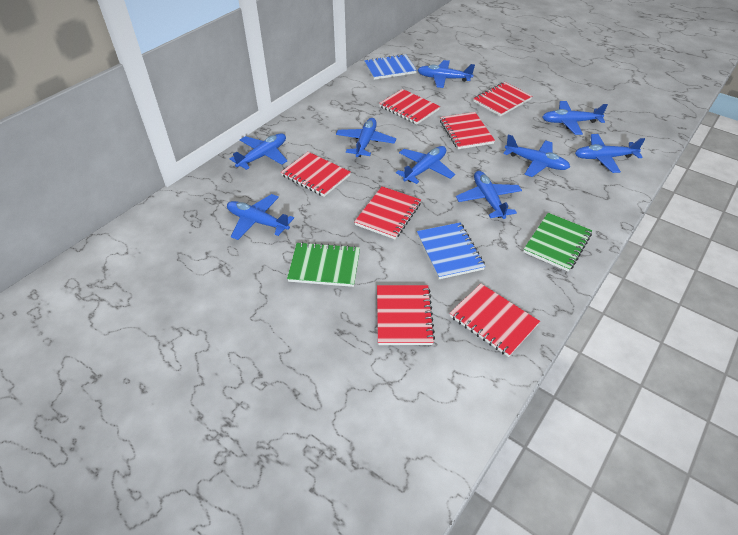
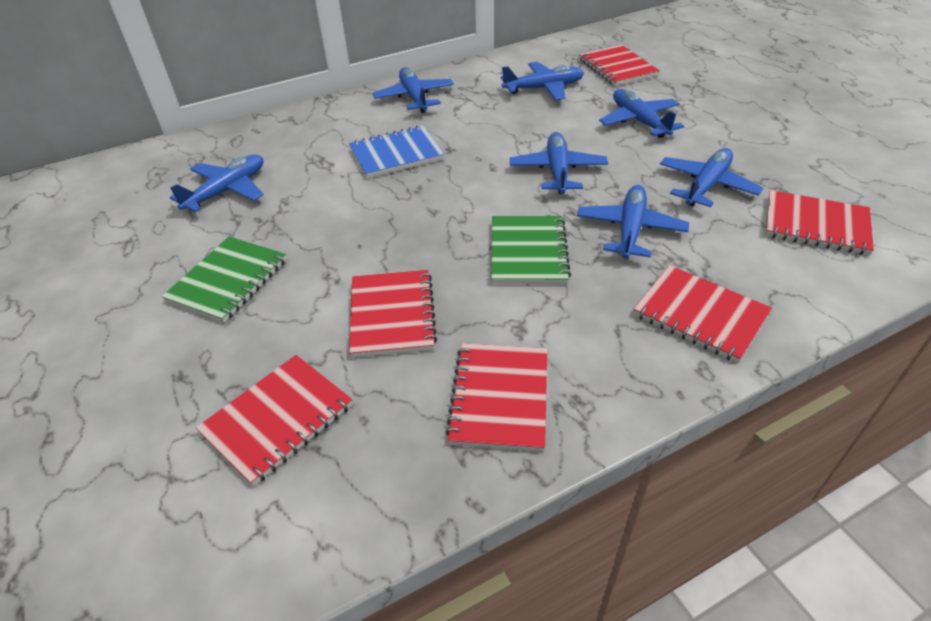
blue notebook: 2 -> 1
blue plane: 9 -> 7
red notebook: 7 -> 6

